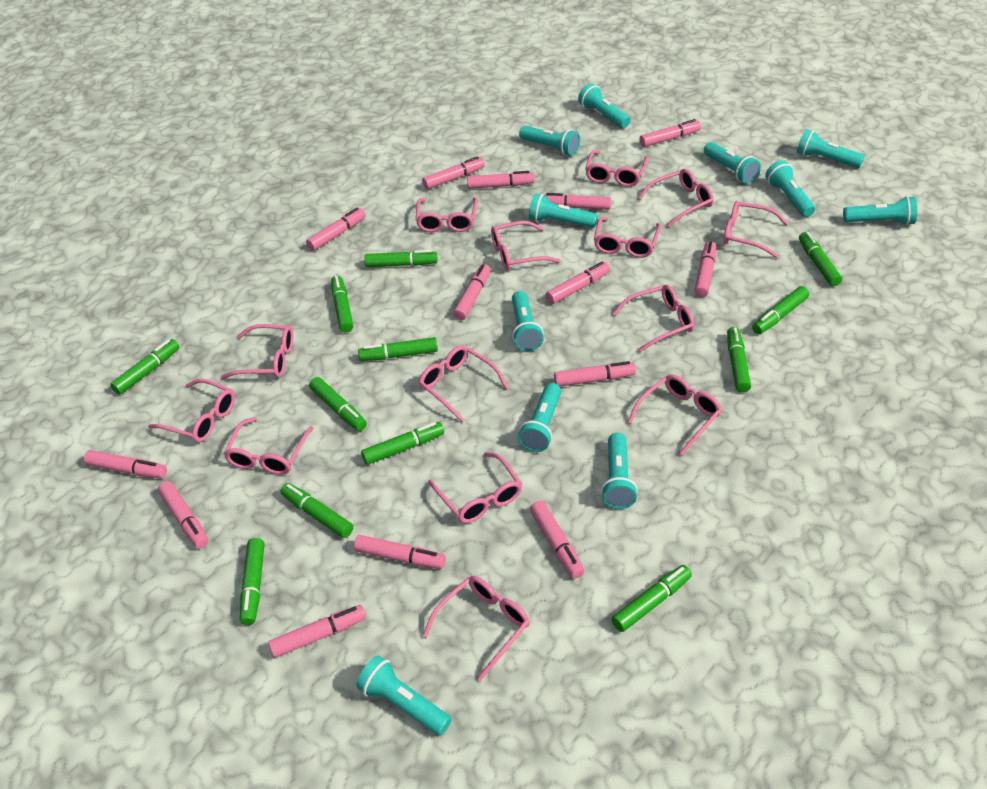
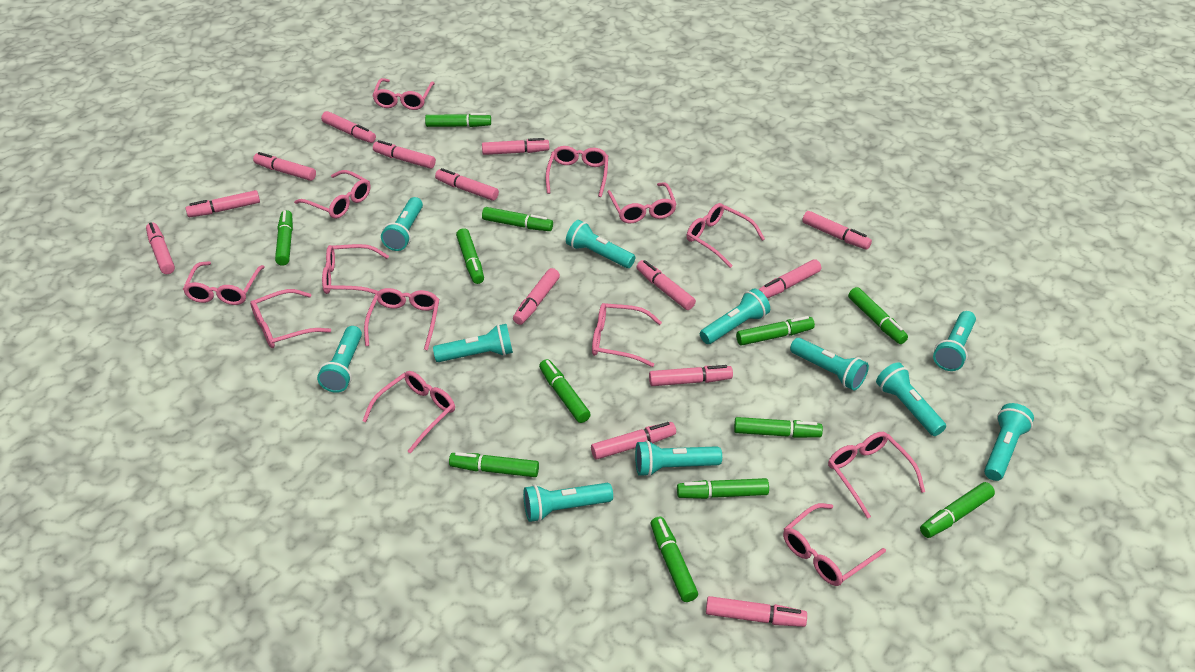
pink glasses: 14 -> 13

